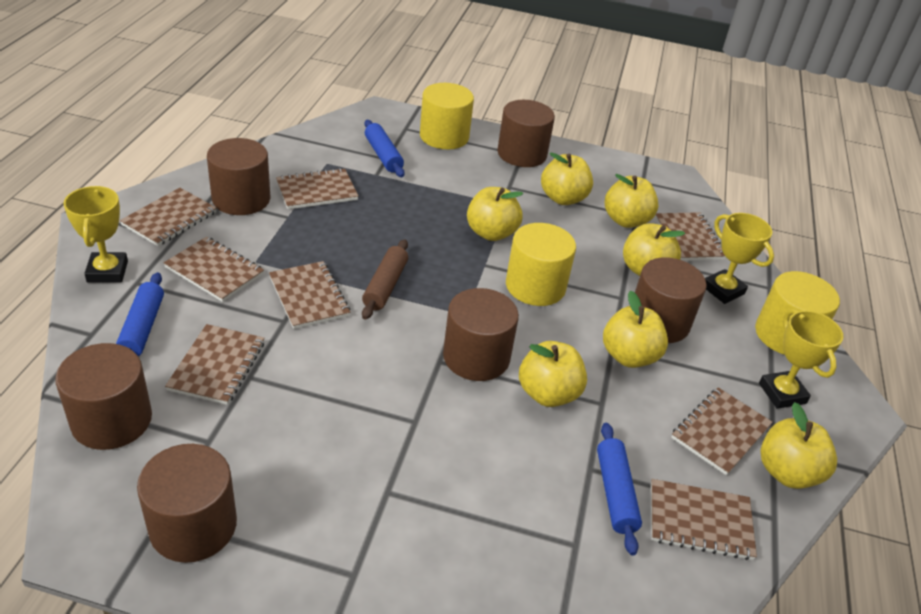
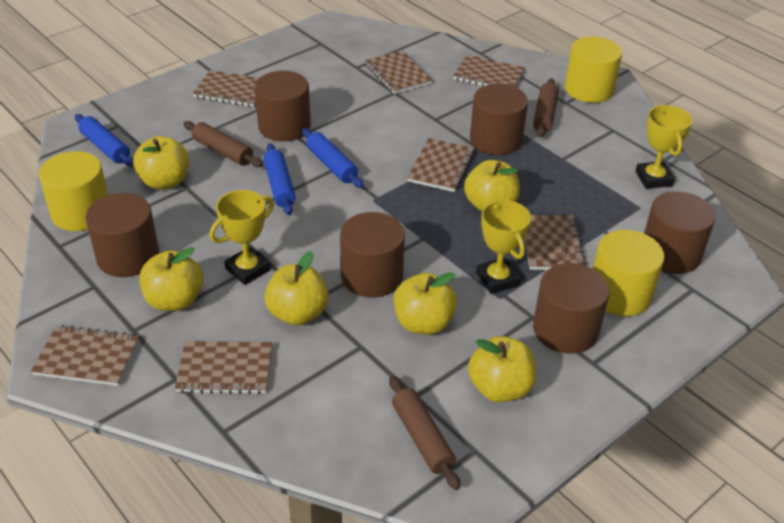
brown notebook: 8 -> 7
brown rolling pin: 1 -> 3
yellow apple: 7 -> 6

